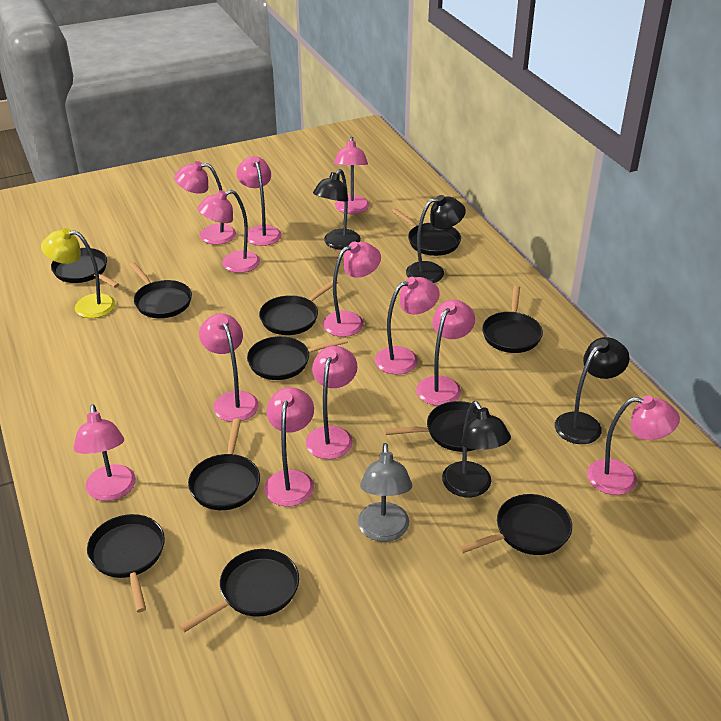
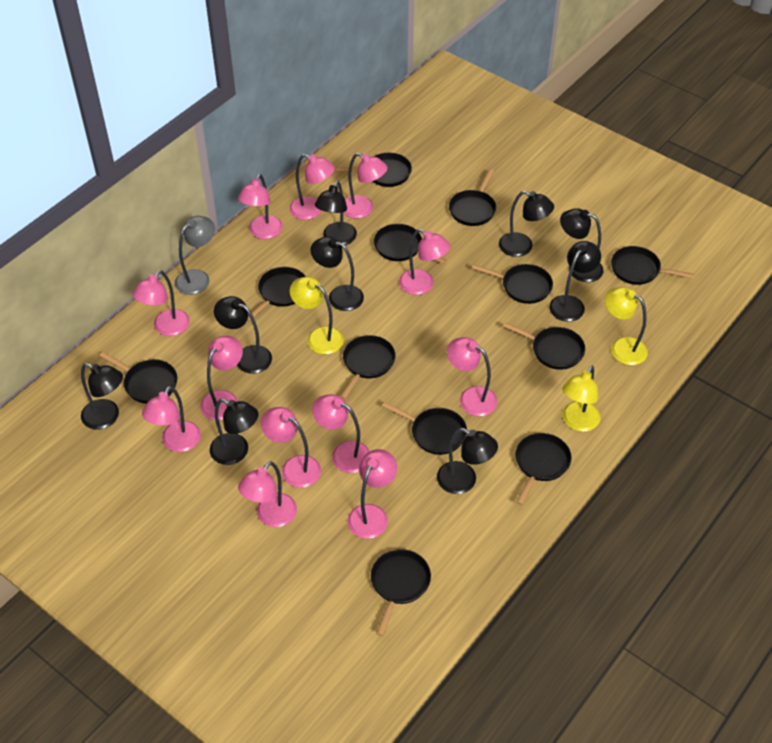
black lamp: 4 -> 9
black pan: 11 -> 12
yellow lamp: 1 -> 3

